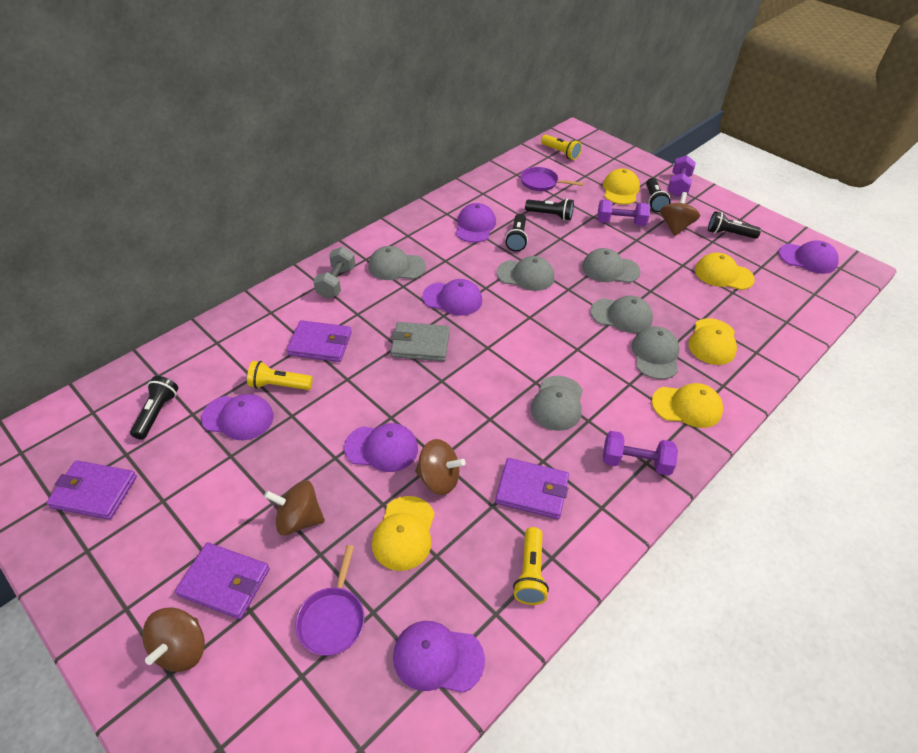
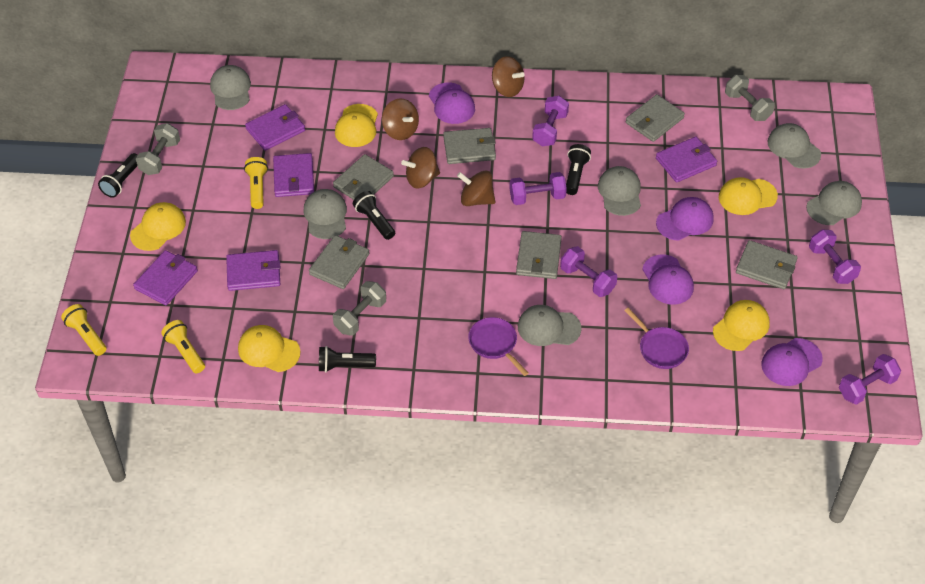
black flashlight: 5 -> 4
grey dumbbell: 1 -> 3
grey wallet: 1 -> 6
purple cap: 6 -> 4
purple dumbbell: 3 -> 5
purple wallet: 4 -> 5

